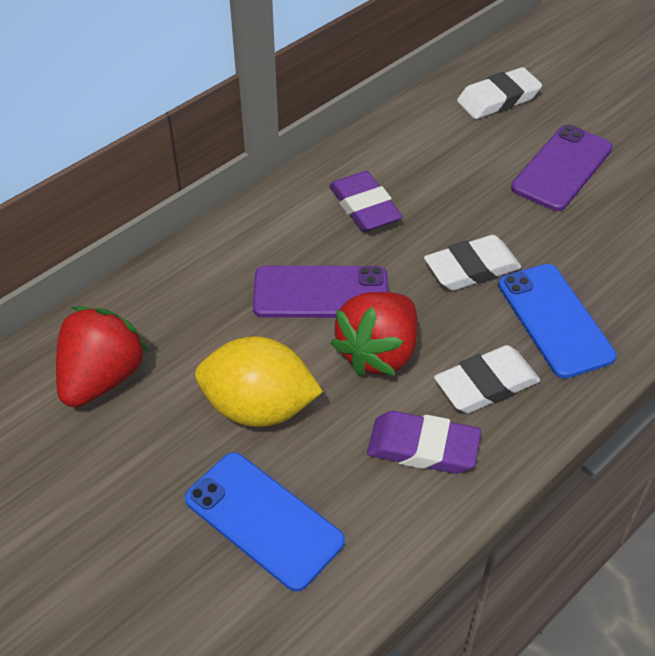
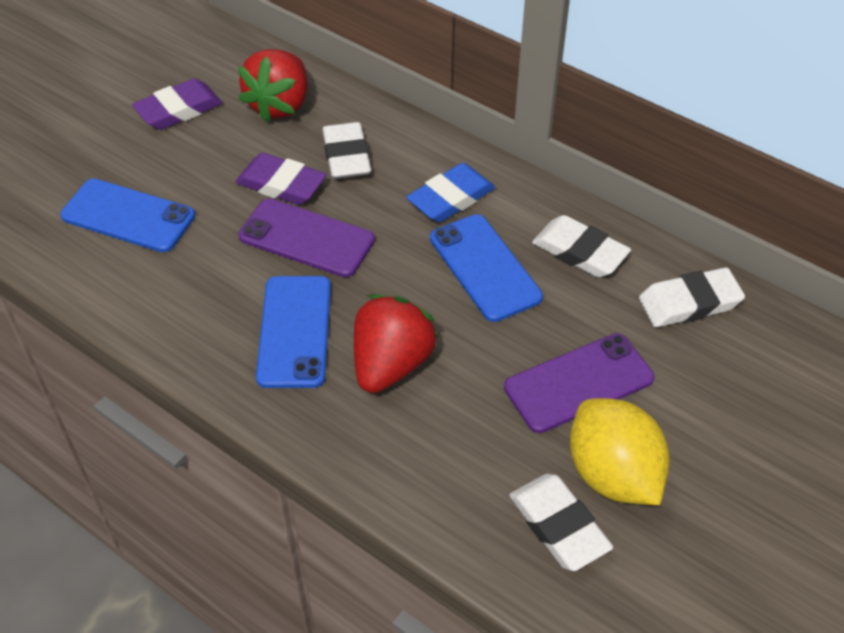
blue eraser: 0 -> 1
blue phone: 2 -> 3
white eraser: 3 -> 4

